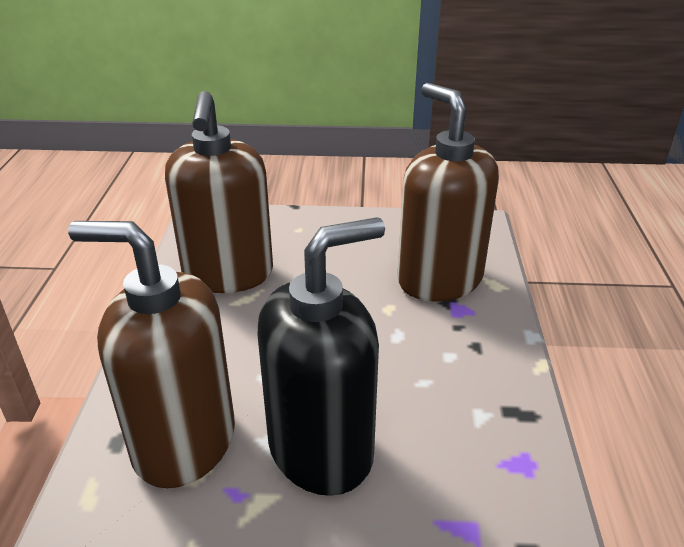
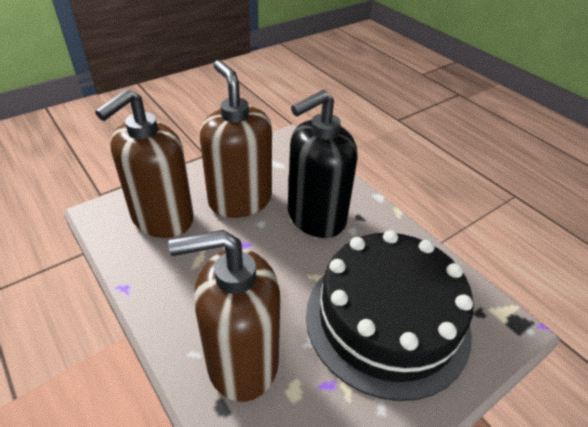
black cake: 0 -> 1

